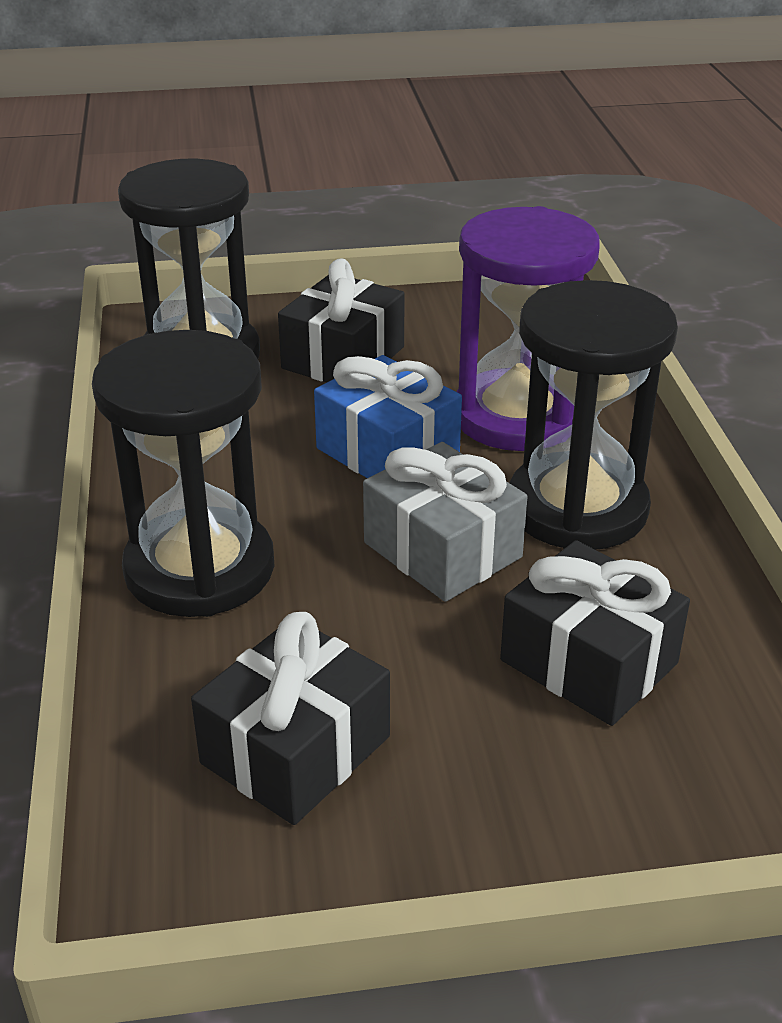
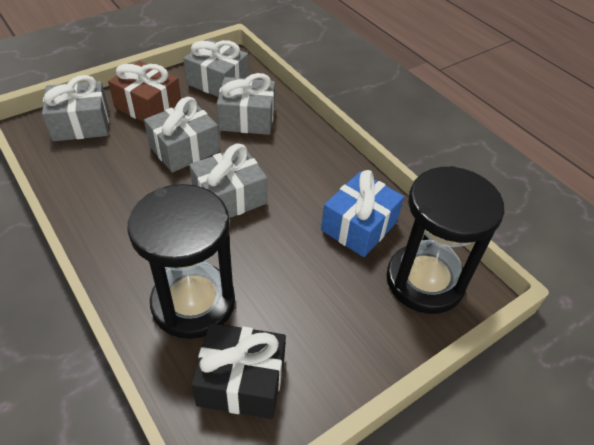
black gift: 3 -> 1
black hourglass: 3 -> 2
brown gift: 0 -> 1
grey gift: 1 -> 5
purple hourglass: 1 -> 0

